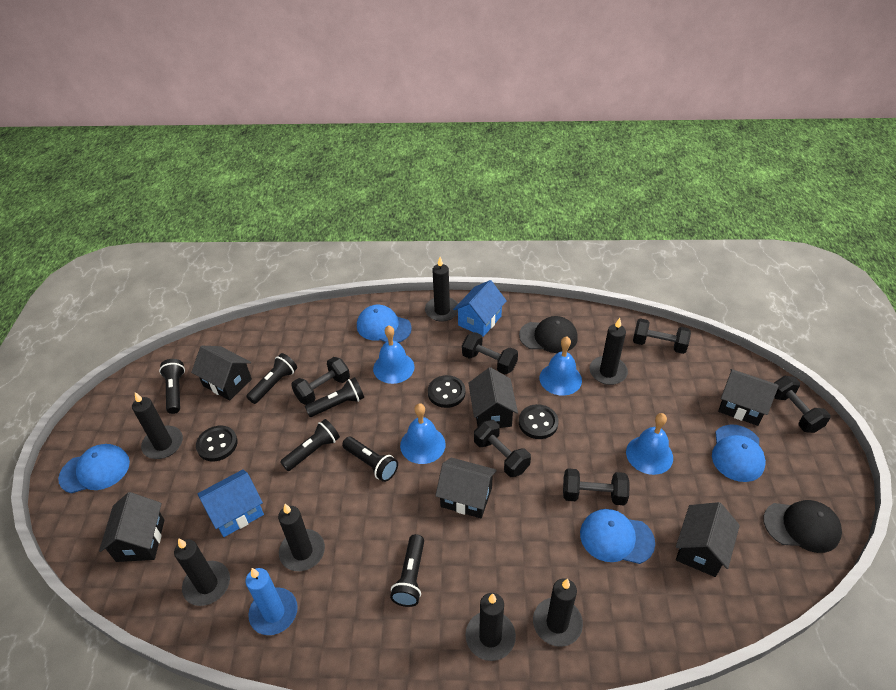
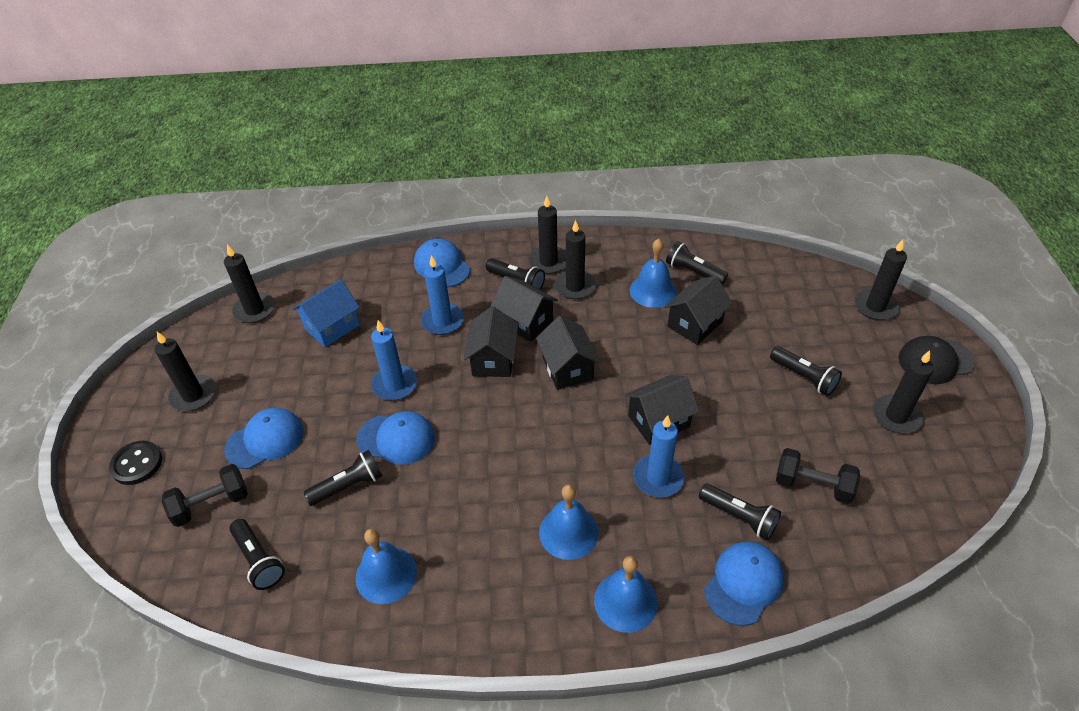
black button: 3 -> 1
black candle: 7 -> 6
black cap: 2 -> 1
black dumbbell: 6 -> 2
black house: 6 -> 5
blue candle: 1 -> 3
blue house: 2 -> 1

